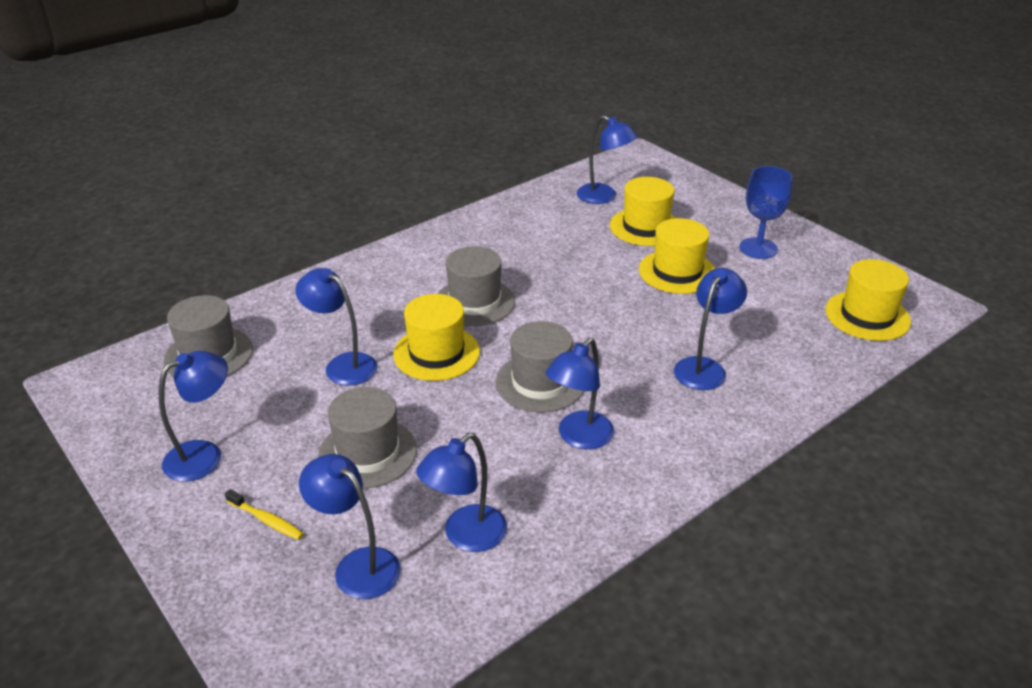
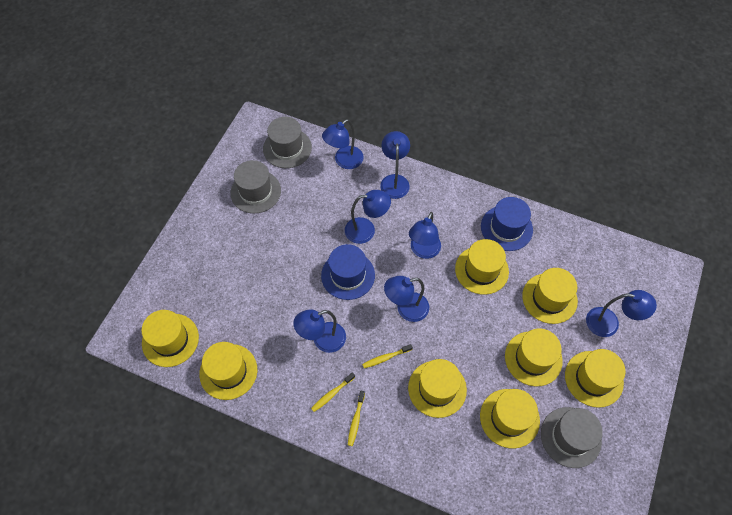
blue goblet: 1 -> 0
blue hat: 0 -> 2
grey hat: 4 -> 3
yellow hat: 4 -> 8
yellow toothbrush: 1 -> 3

